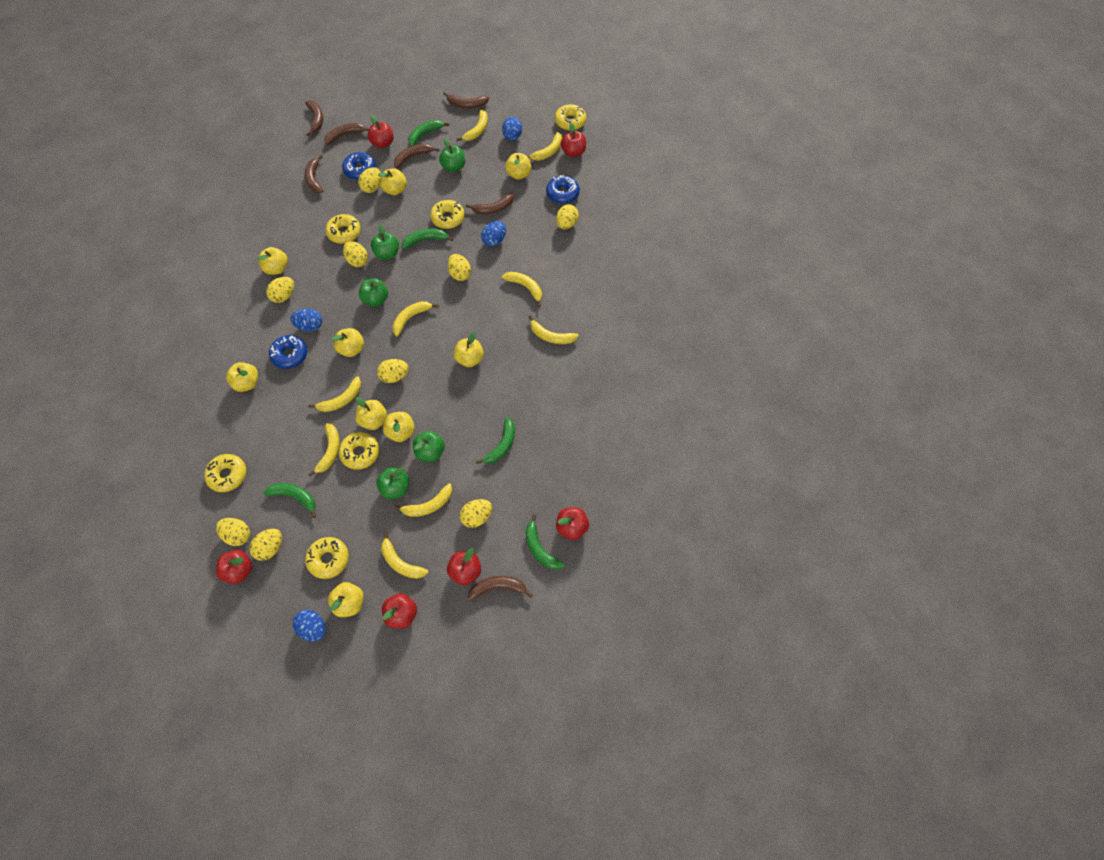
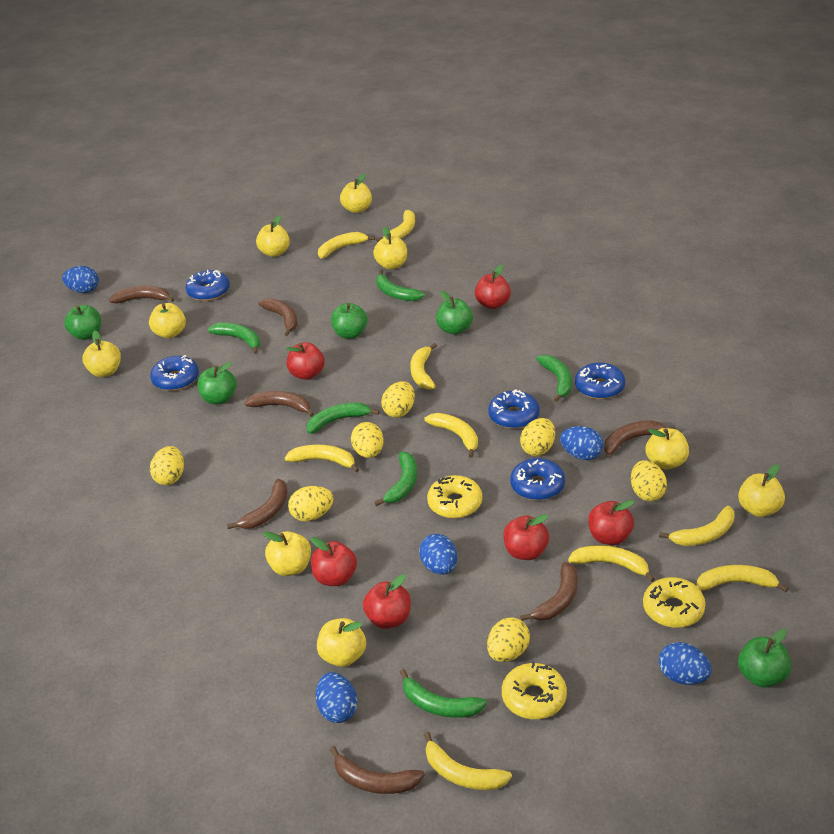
blue donut: 3 -> 5
blue egg: 4 -> 5
green banana: 5 -> 6
yellow donut: 6 -> 3
yellow egg: 9 -> 7

